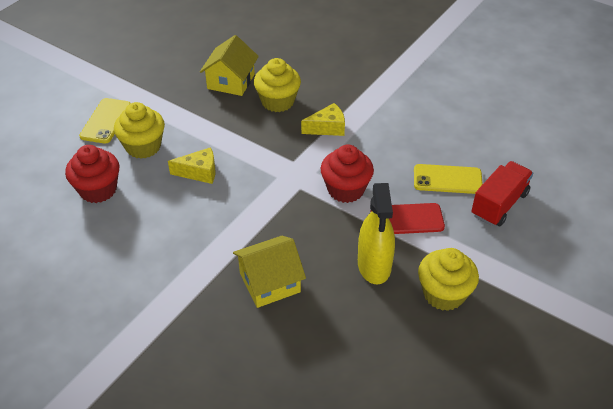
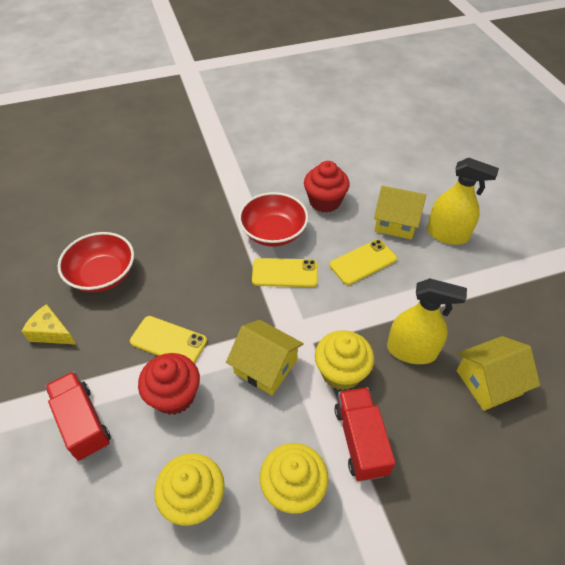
red bowl: 0 -> 2
red phone: 1 -> 0
red truck: 1 -> 2
yellow cheese: 2 -> 1
yellow house: 2 -> 3
yellow phone: 2 -> 3
yellow spray bottle: 1 -> 2

